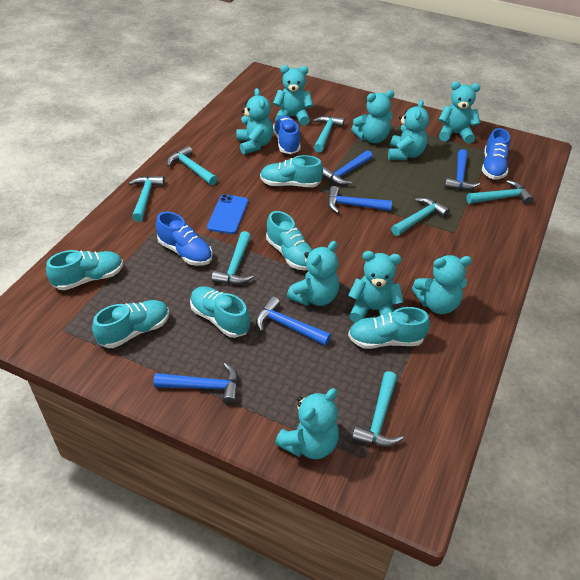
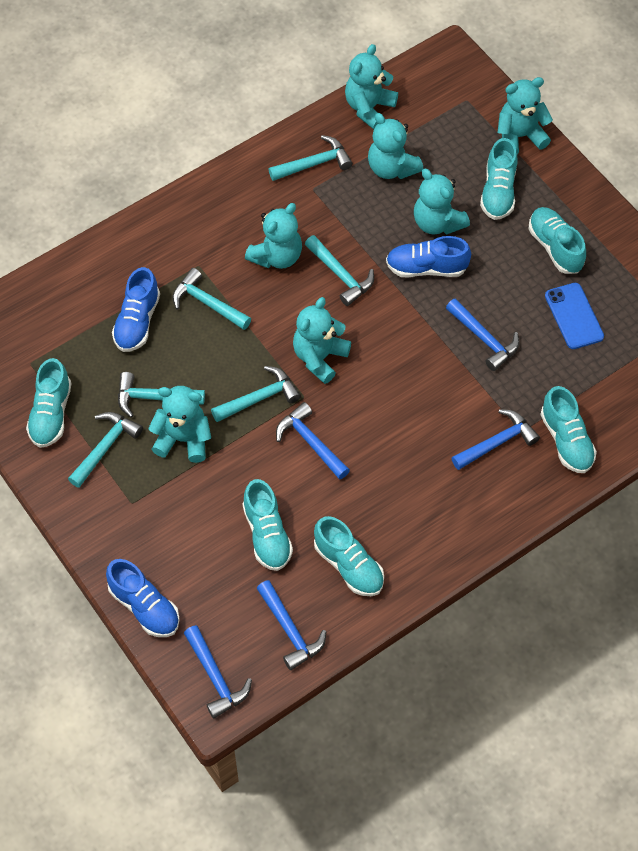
turquoise hammer: 7 -> 6
turquoise teddy bear: 9 -> 7

